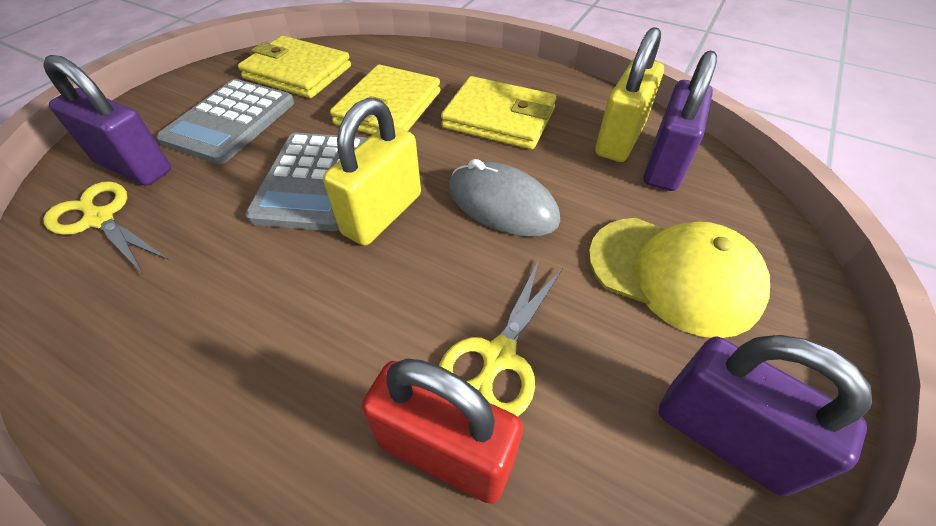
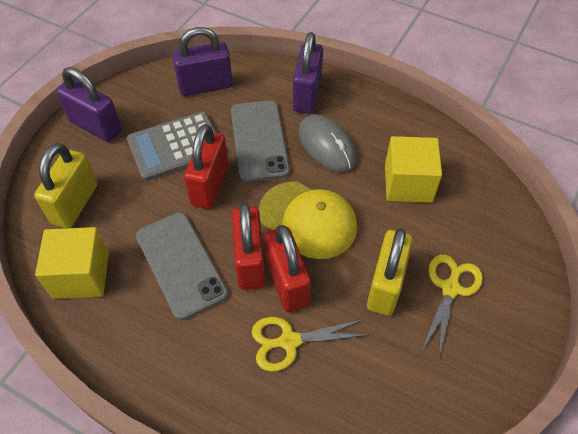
grey calculator: 2 -> 1
grey phone: 0 -> 2
red padlock: 1 -> 3
yellow cube: 0 -> 2
yellow wallet: 3 -> 0

